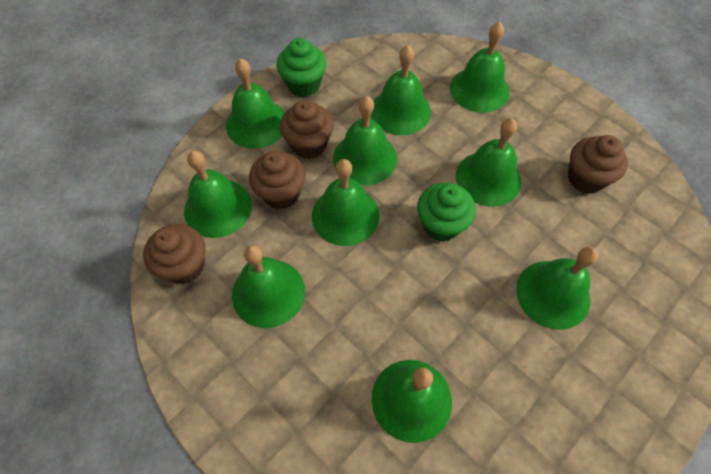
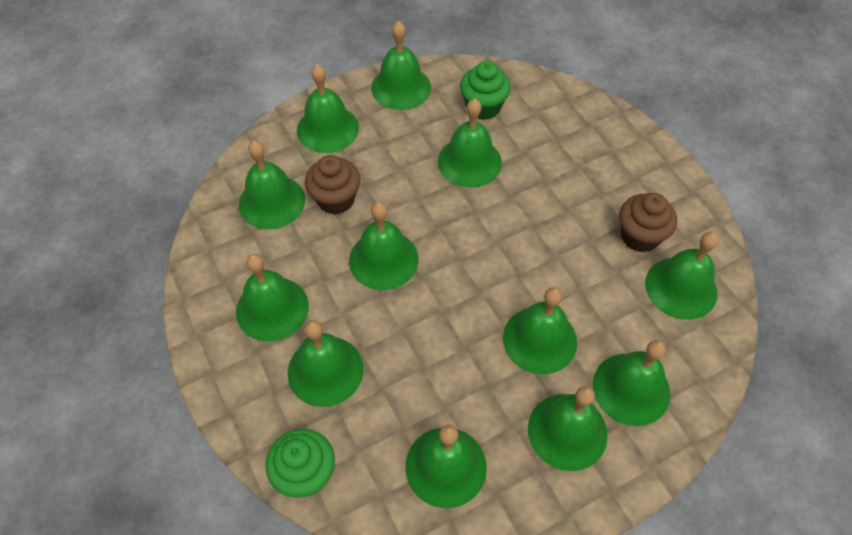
brown cupcake: 4 -> 2
green bell: 10 -> 12

